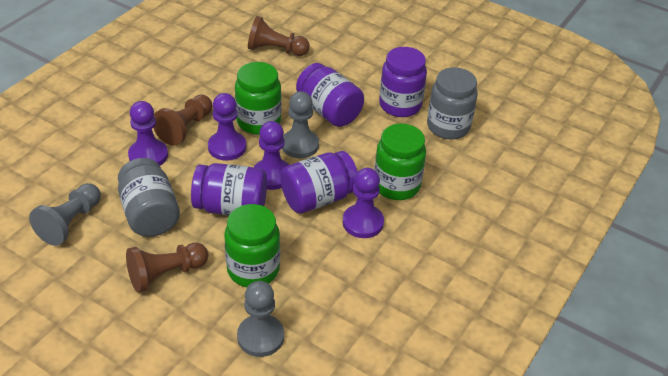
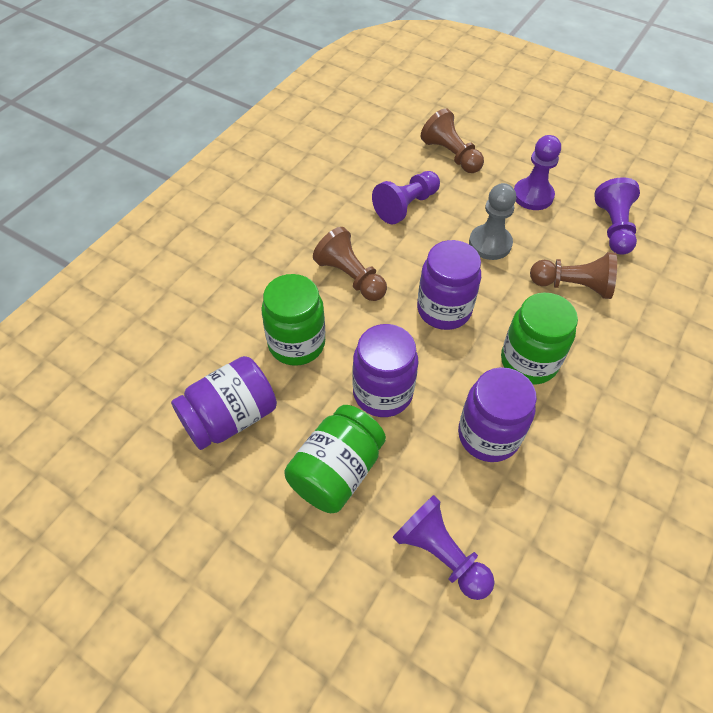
grey jar: 2 -> 0
grey pawn: 3 -> 1

